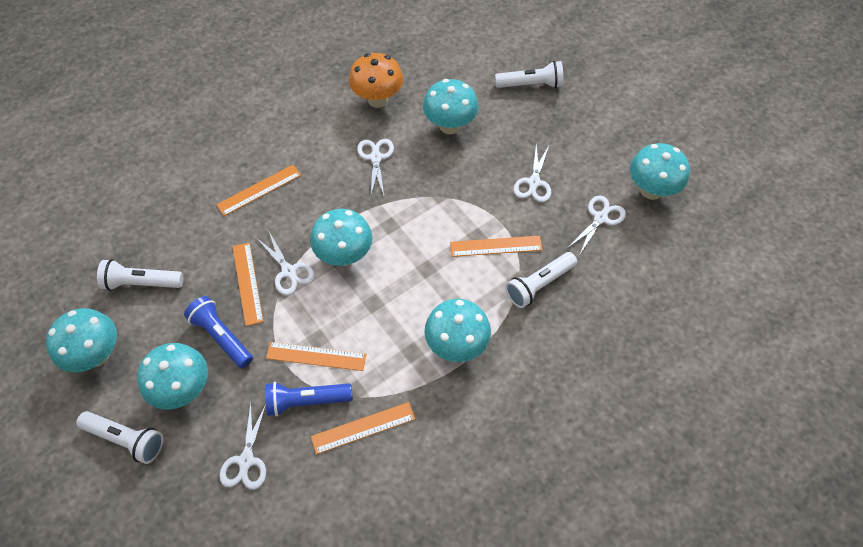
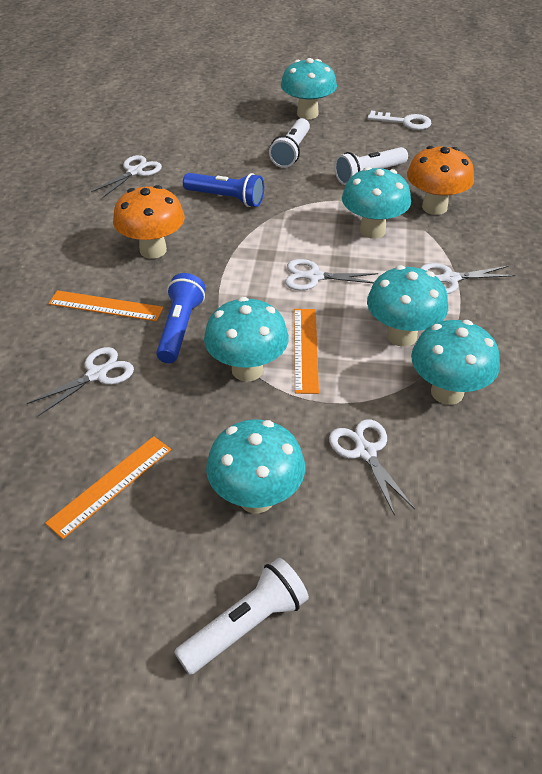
orange mushroom: 1 -> 2
orange ruler: 5 -> 3
white flashlight: 4 -> 3
white key: 0 -> 1

